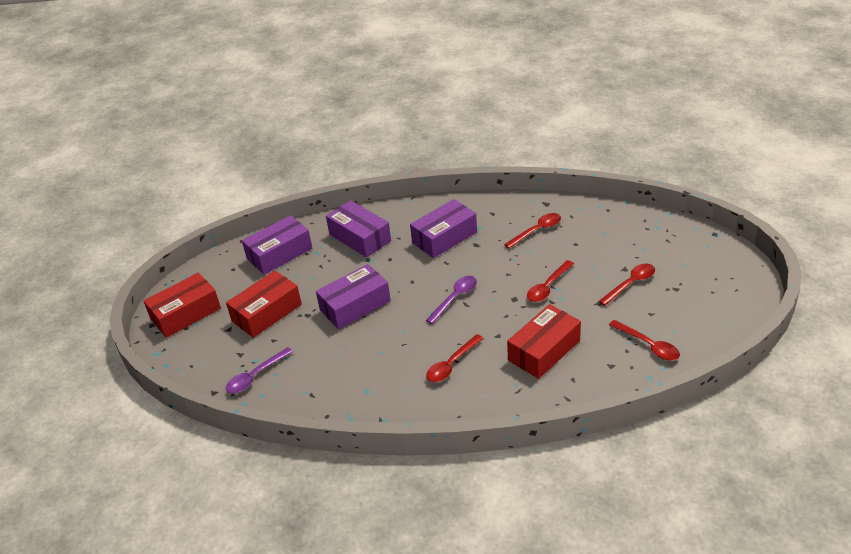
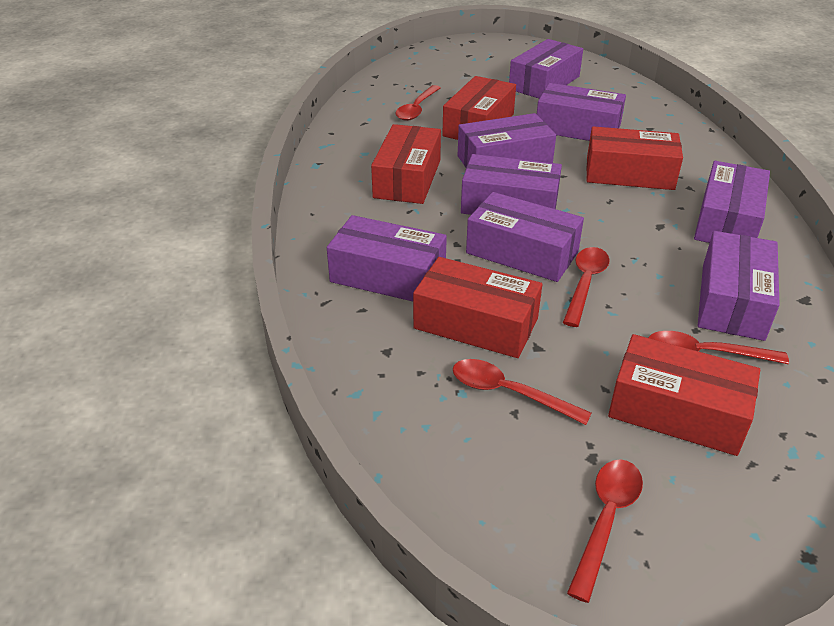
purple box: 4 -> 8
purple spoon: 2 -> 0
red box: 3 -> 5

